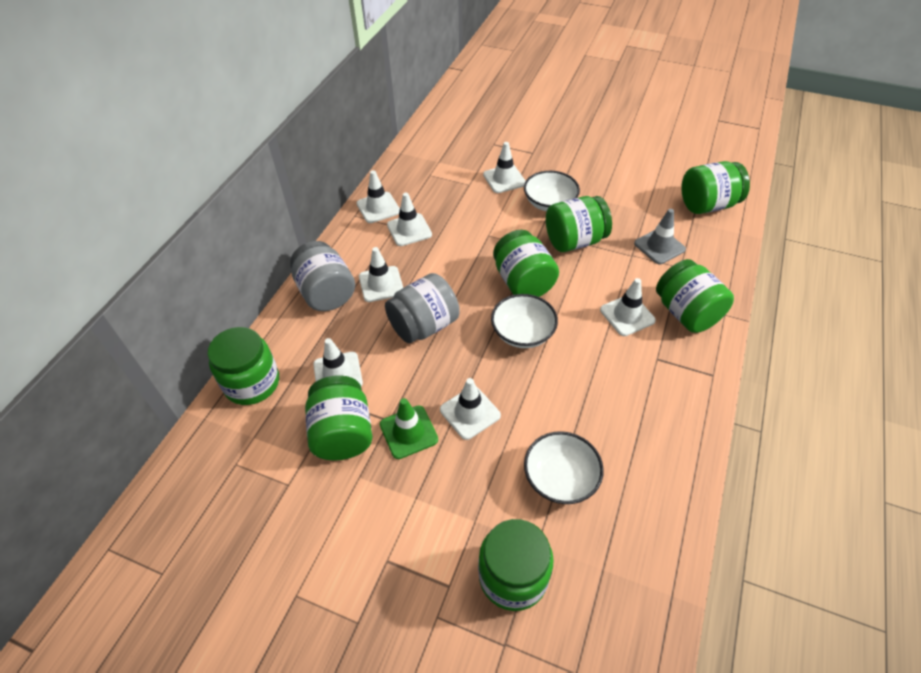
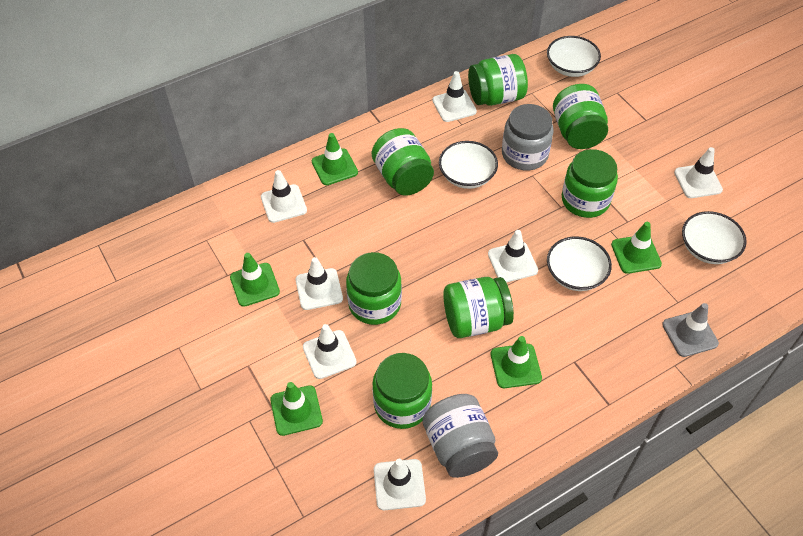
green traffic cone: 1 -> 5
white bowl: 3 -> 4

